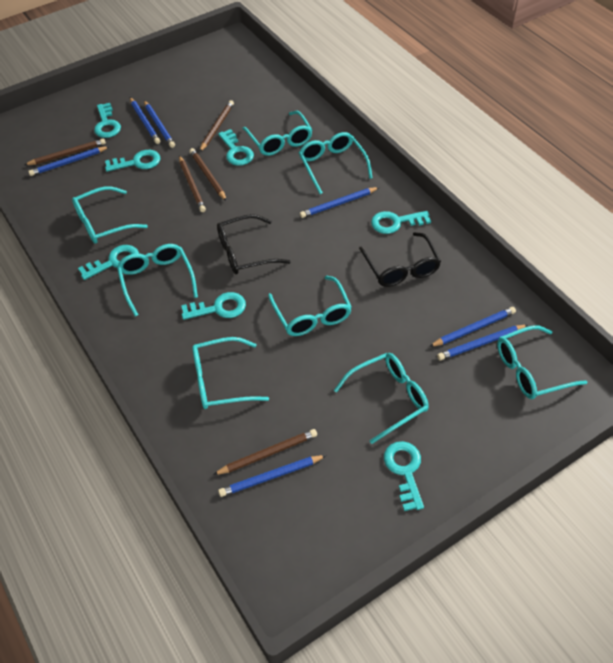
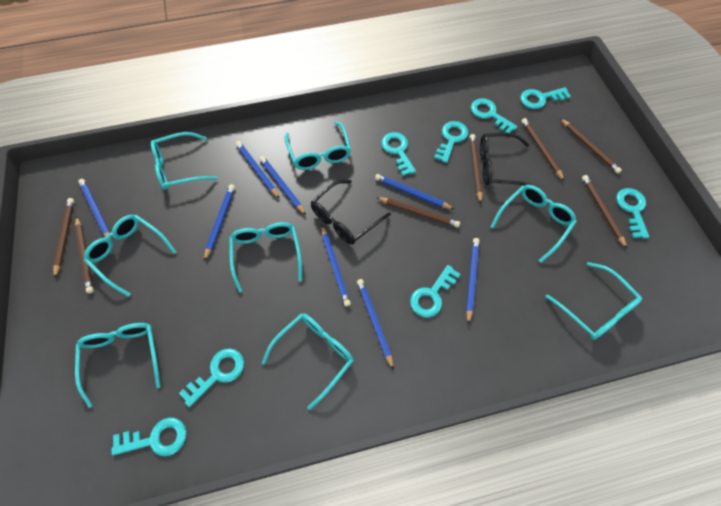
blue pencil: 7 -> 8
brown pencil: 5 -> 7
turquoise key: 7 -> 8

